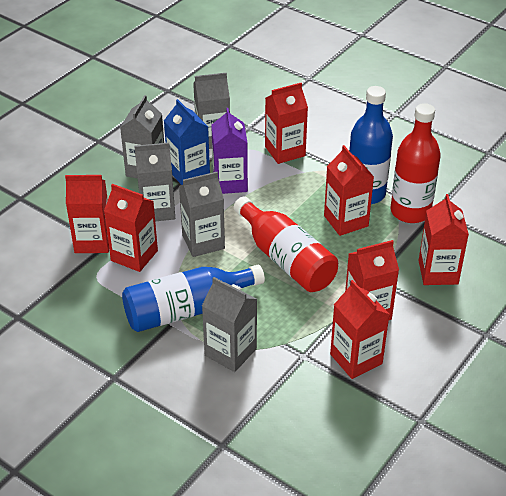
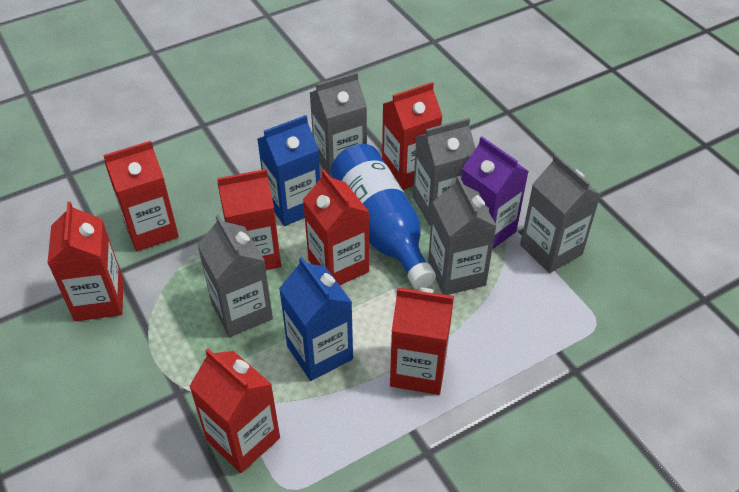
blue bottle: 2 -> 1
blue carton: 1 -> 2
red bottle: 2 -> 0

